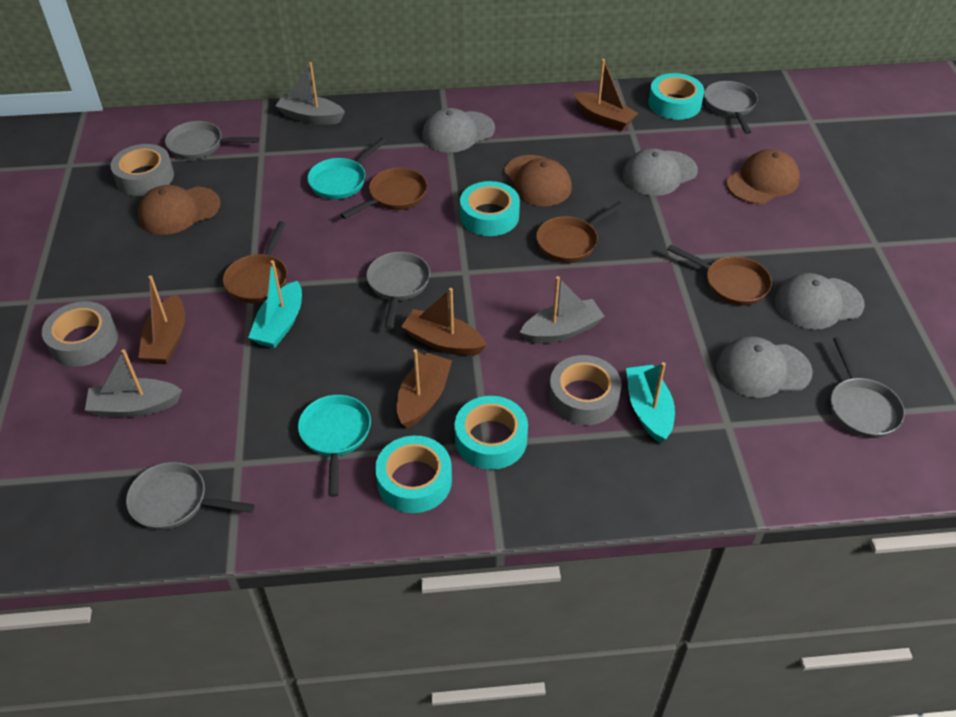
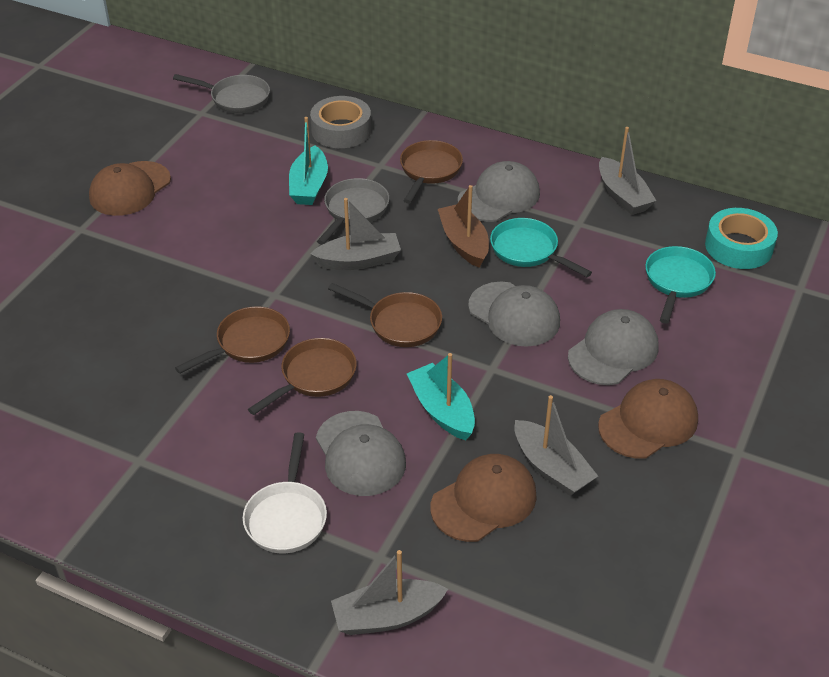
brown boat: 4 -> 1
grey boat: 3 -> 4
grey pan: 5 -> 2
grey tape: 3 -> 1
turquoise tape: 4 -> 1
white pan: 0 -> 1

